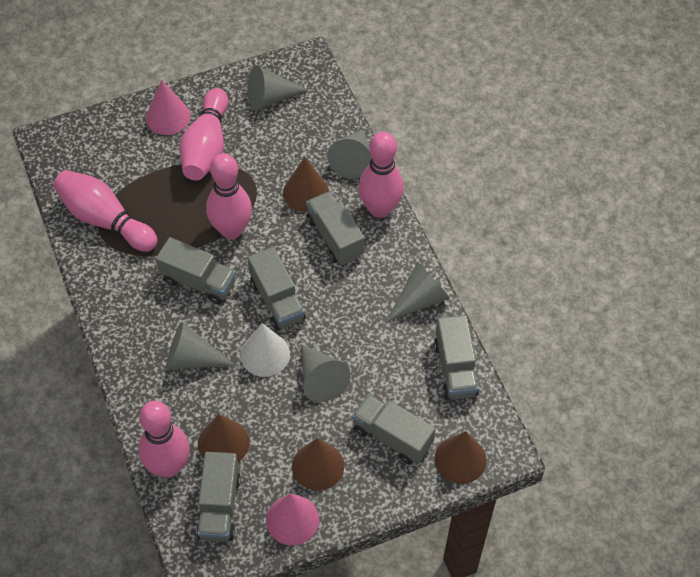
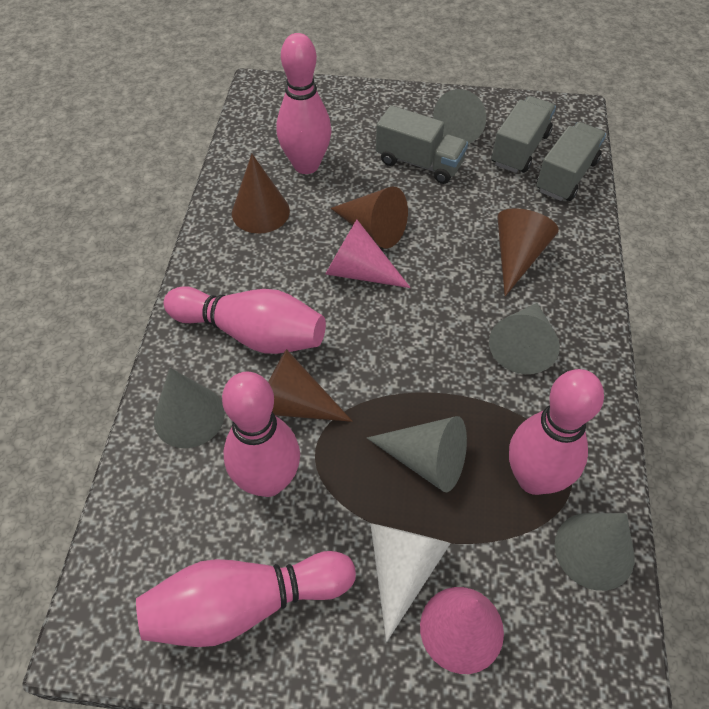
grey truck: 6 -> 3

